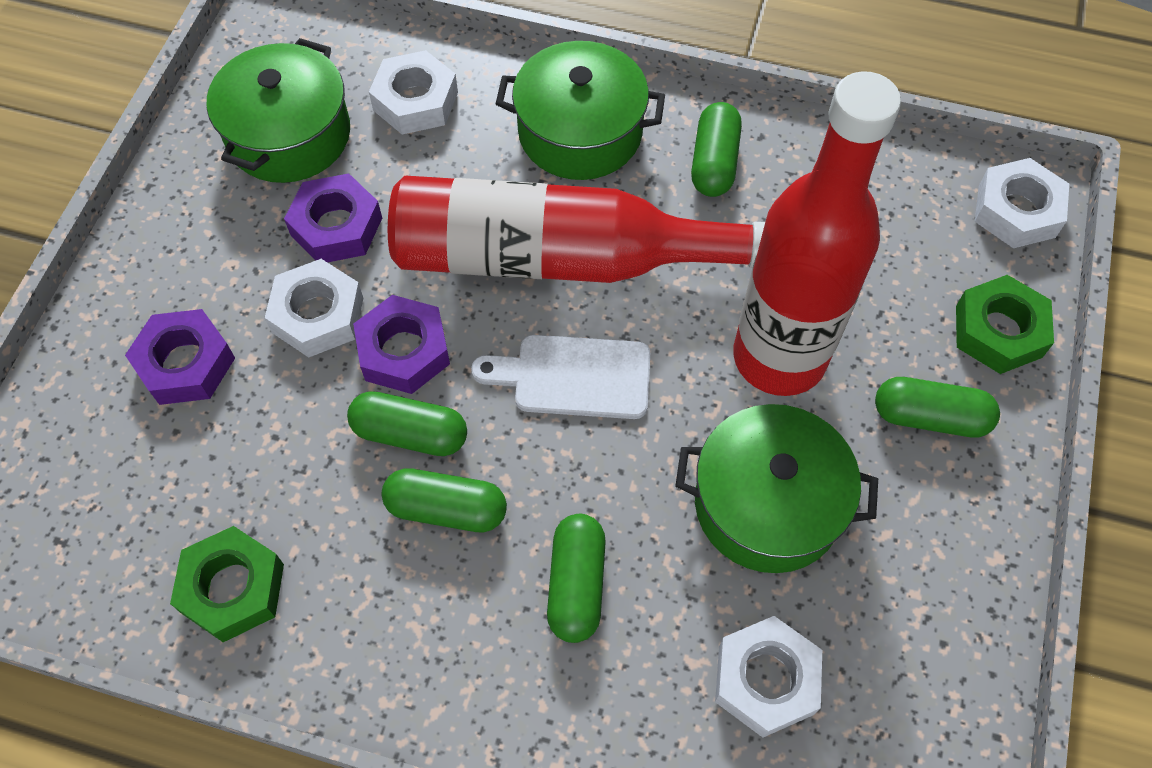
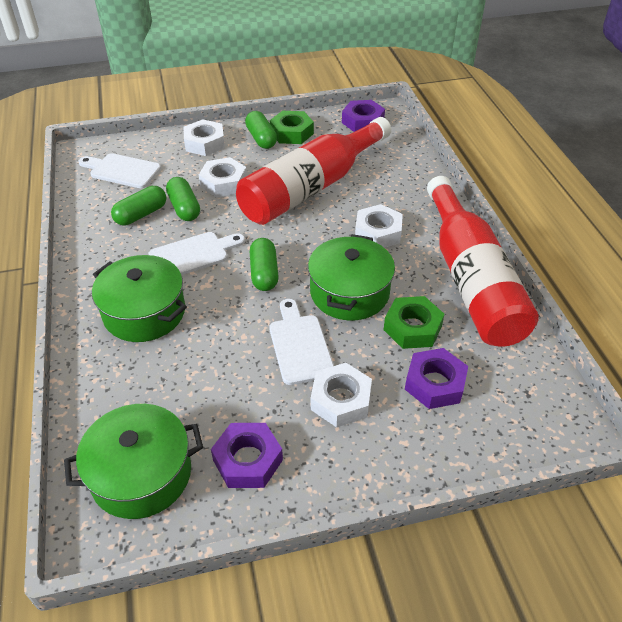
green capsule: 5 -> 4
white cutting board: 1 -> 3

